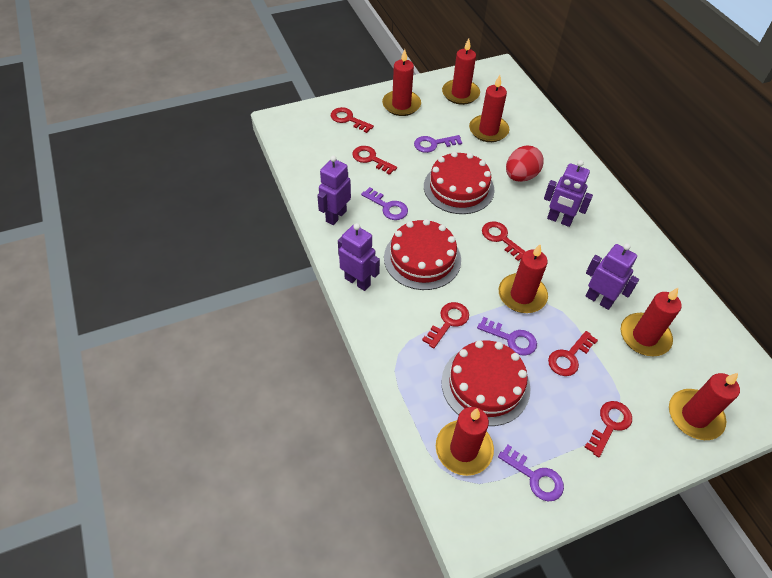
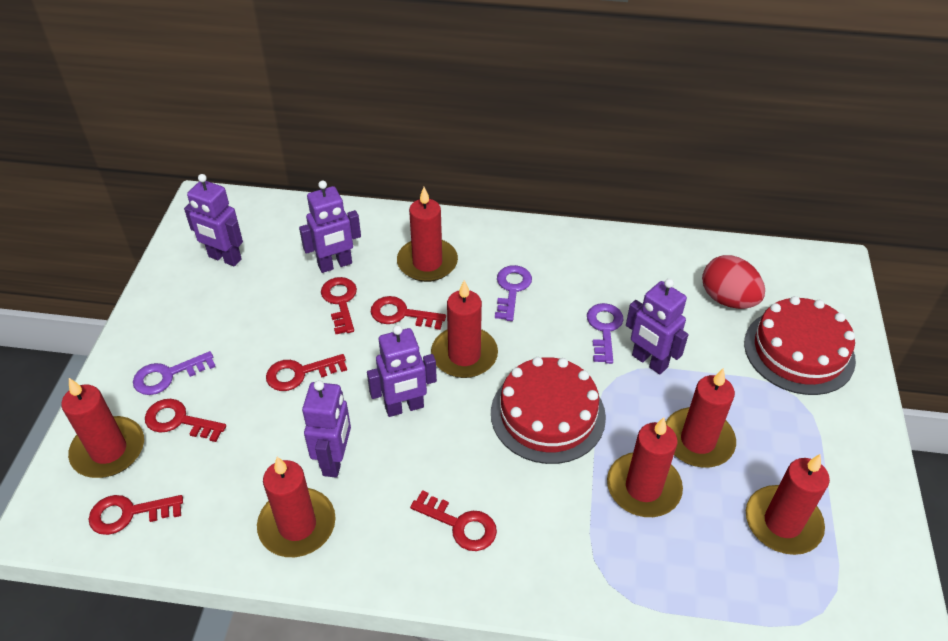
purple key: 4 -> 3
purple robot: 4 -> 5
red cake: 3 -> 2

